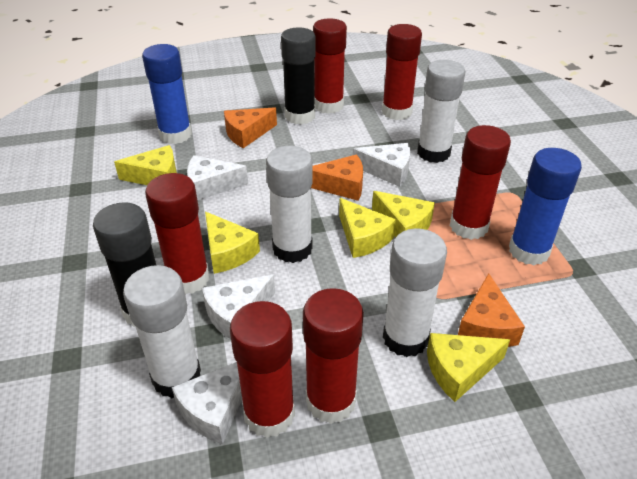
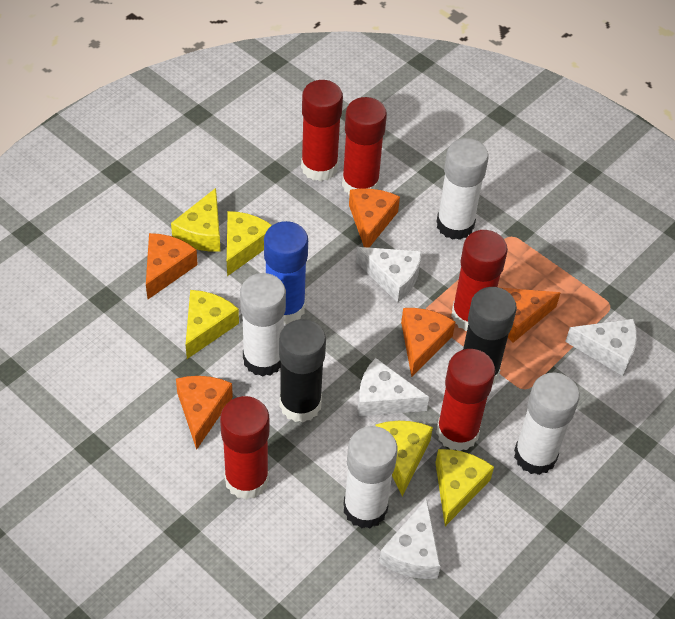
blue glue stick: 2 -> 1
orange cheese: 3 -> 5
red glue stick: 6 -> 5

